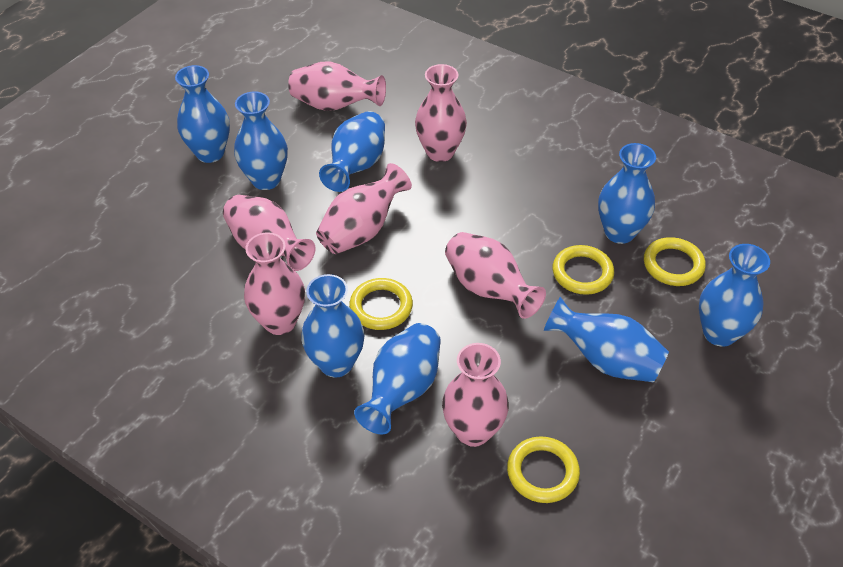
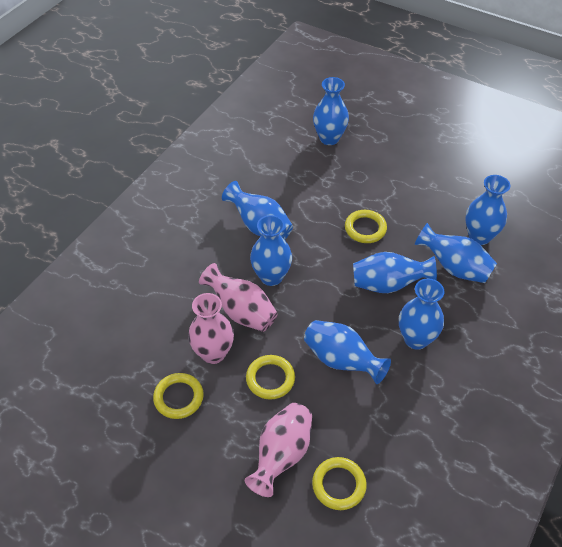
pink vase: 7 -> 3

